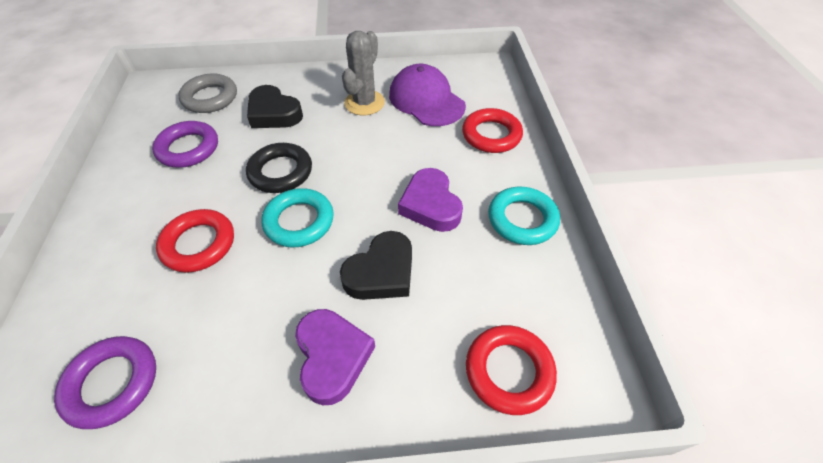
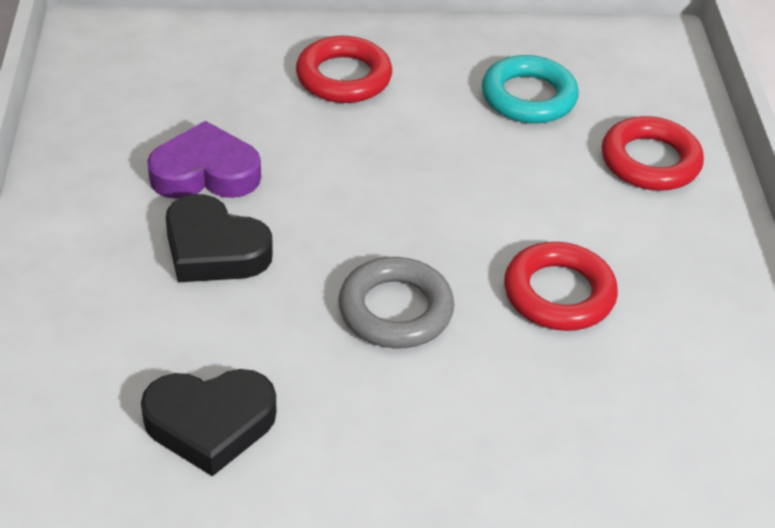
black ring: 1 -> 0
grey cactus: 1 -> 0
purple cap: 1 -> 0
purple heart: 2 -> 1
purple ring: 2 -> 0
turquoise ring: 2 -> 1

